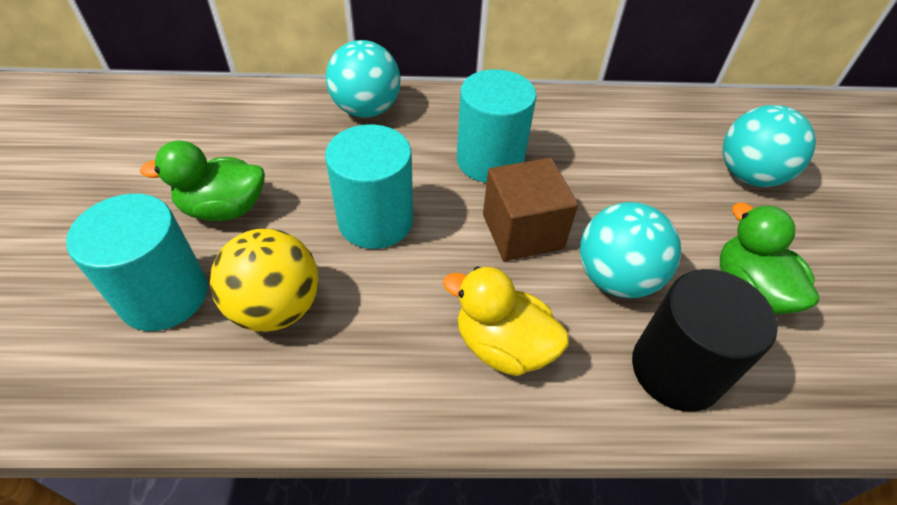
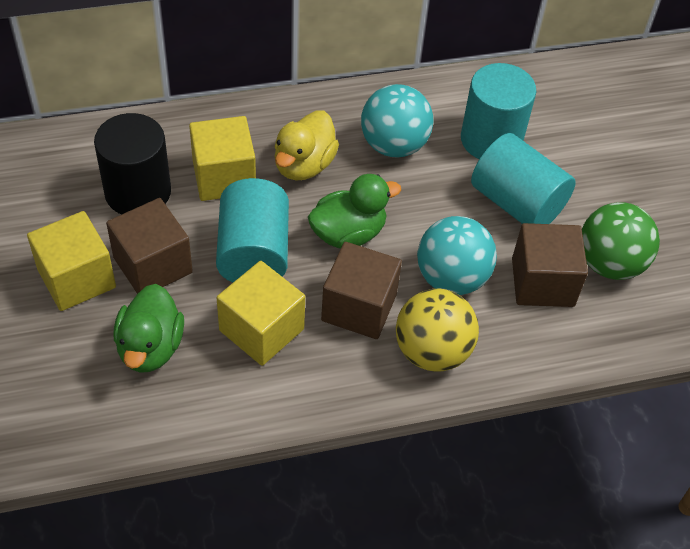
brown cube: 1 -> 3
green ball: 0 -> 1
turquoise ball: 3 -> 2
yellow cube: 0 -> 3

